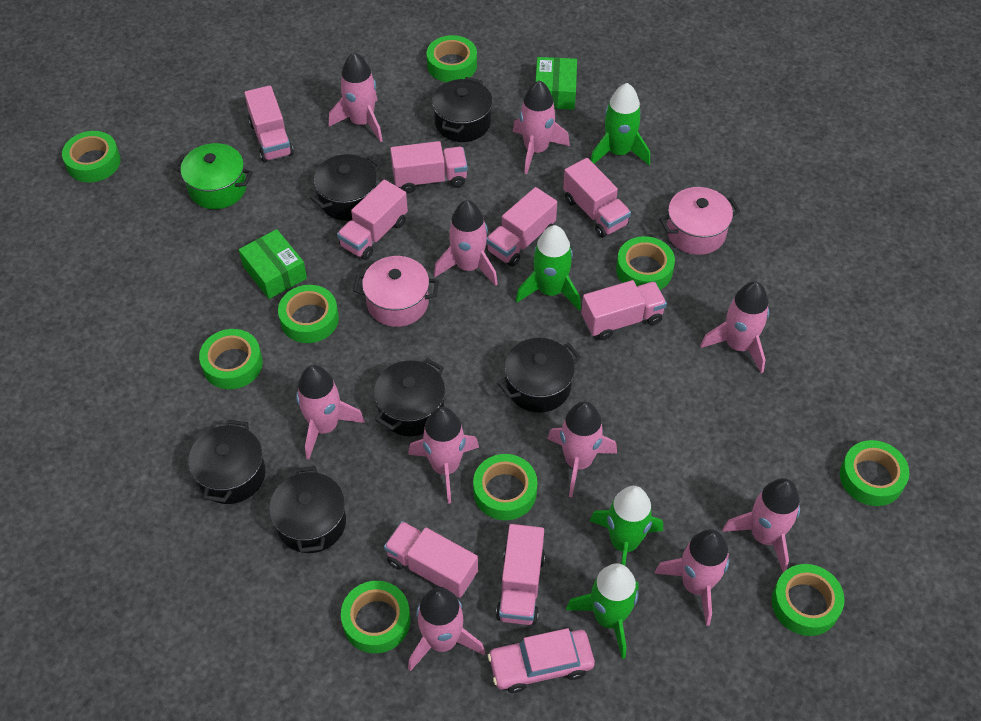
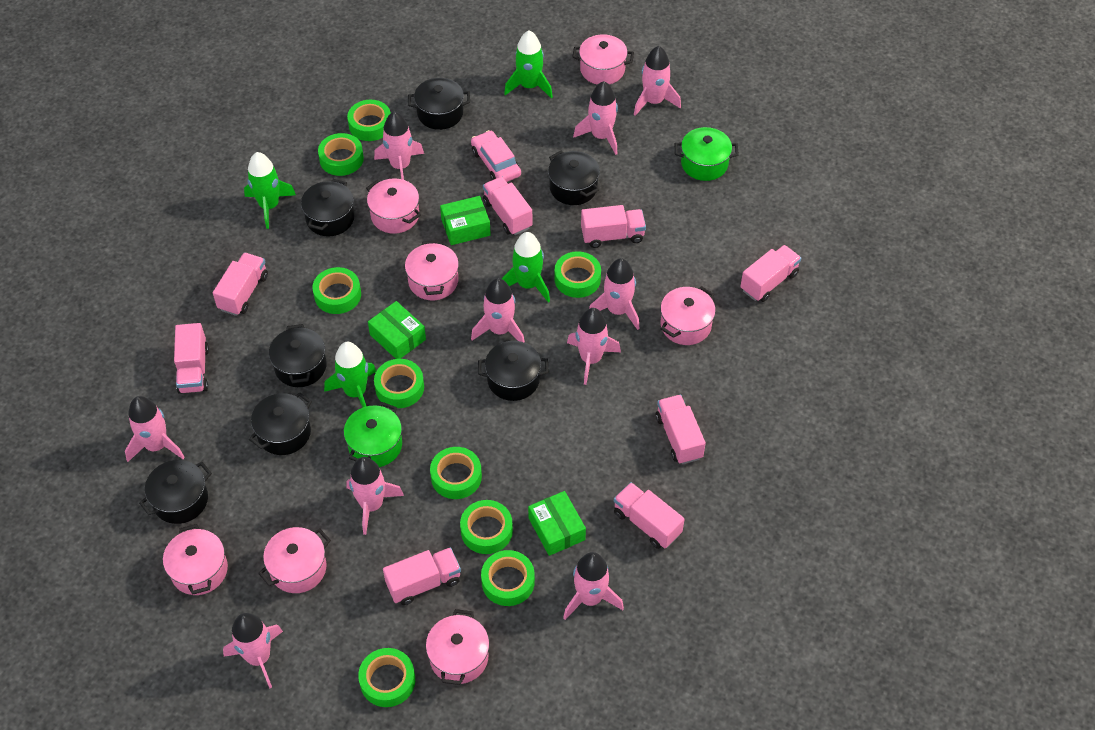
black pot: 6 -> 7
green box: 2 -> 3
green pot: 1 -> 2
pink pot: 2 -> 7

